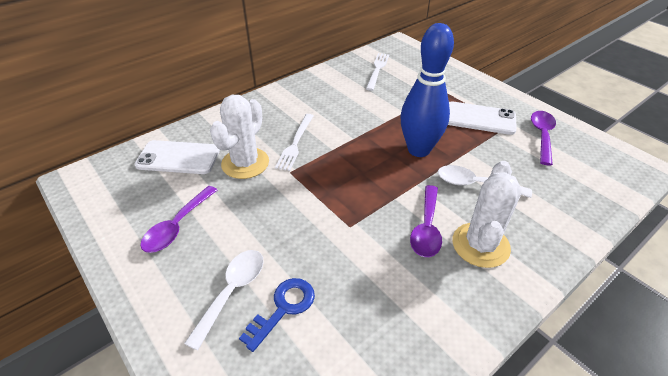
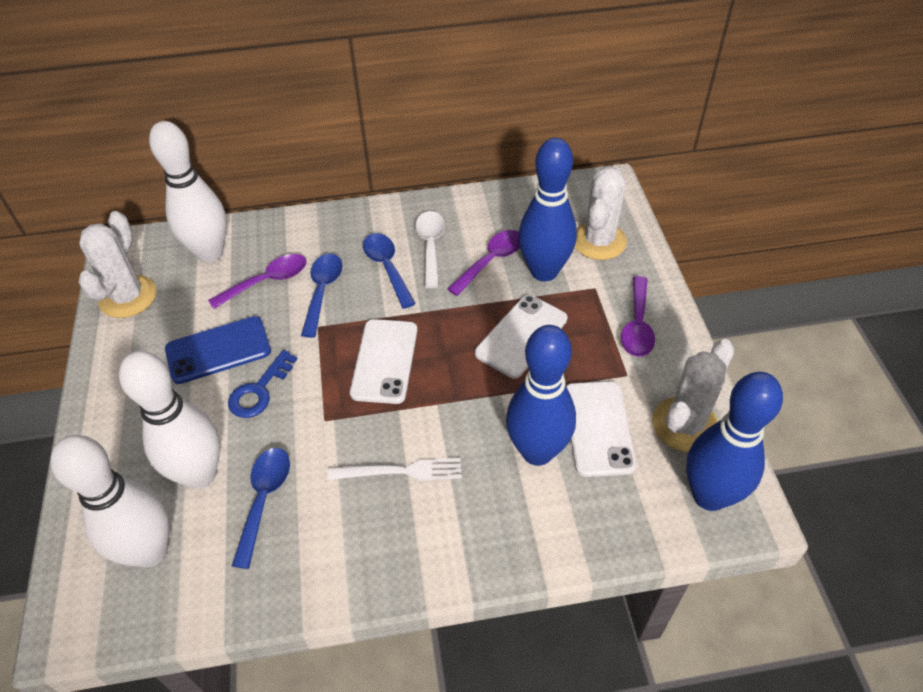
blue bowling pin: 1 -> 3
blue phone: 0 -> 1
blue spoon: 0 -> 3
white bowling pin: 0 -> 3
white cactus: 2 -> 3
white fork: 2 -> 1
white phone: 2 -> 3
white spoon: 2 -> 1

